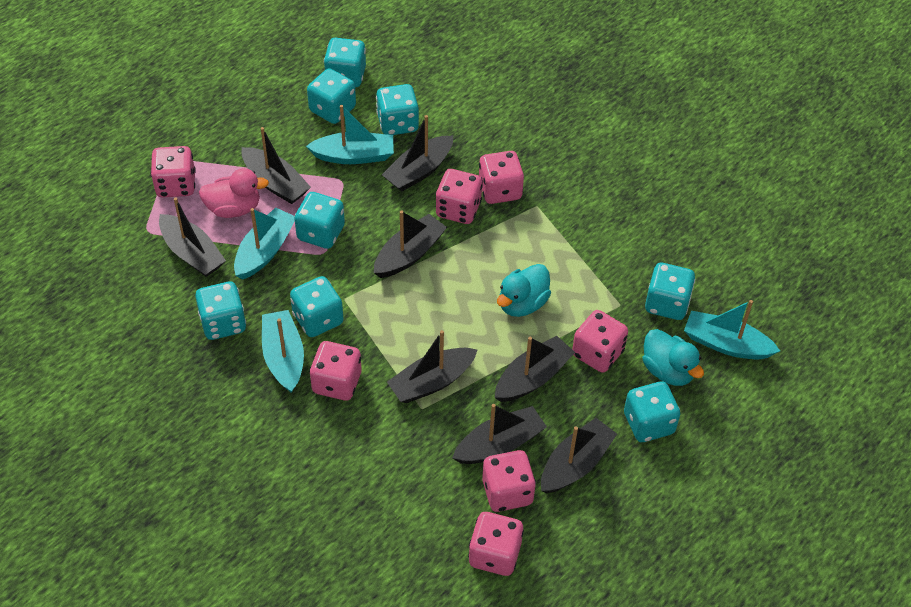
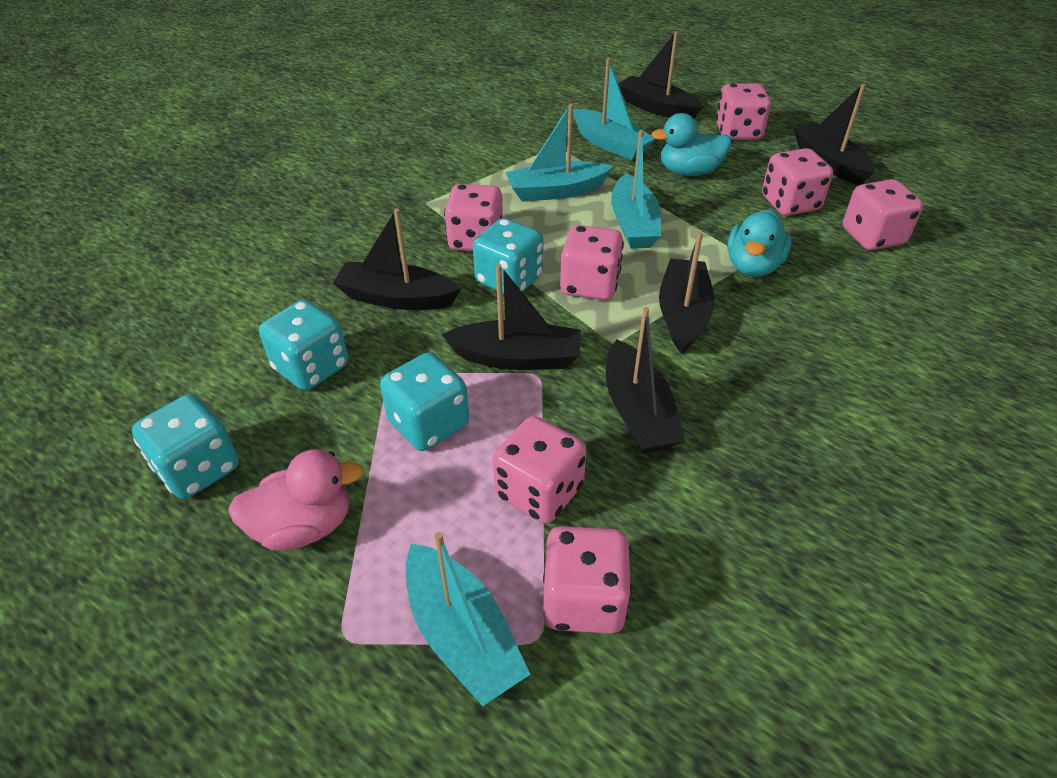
black boat: 8 -> 6
turquoise dice: 8 -> 4

